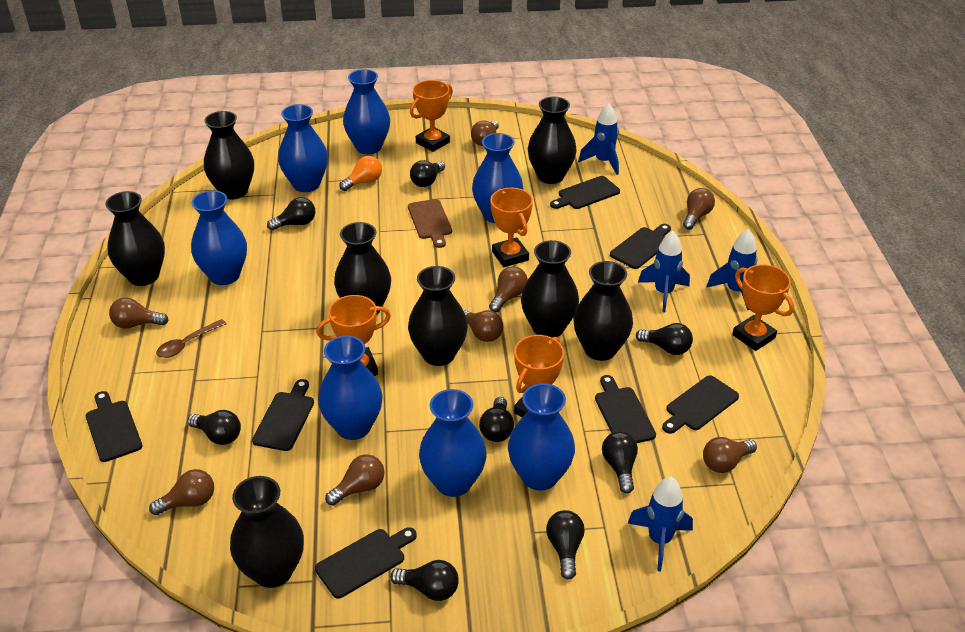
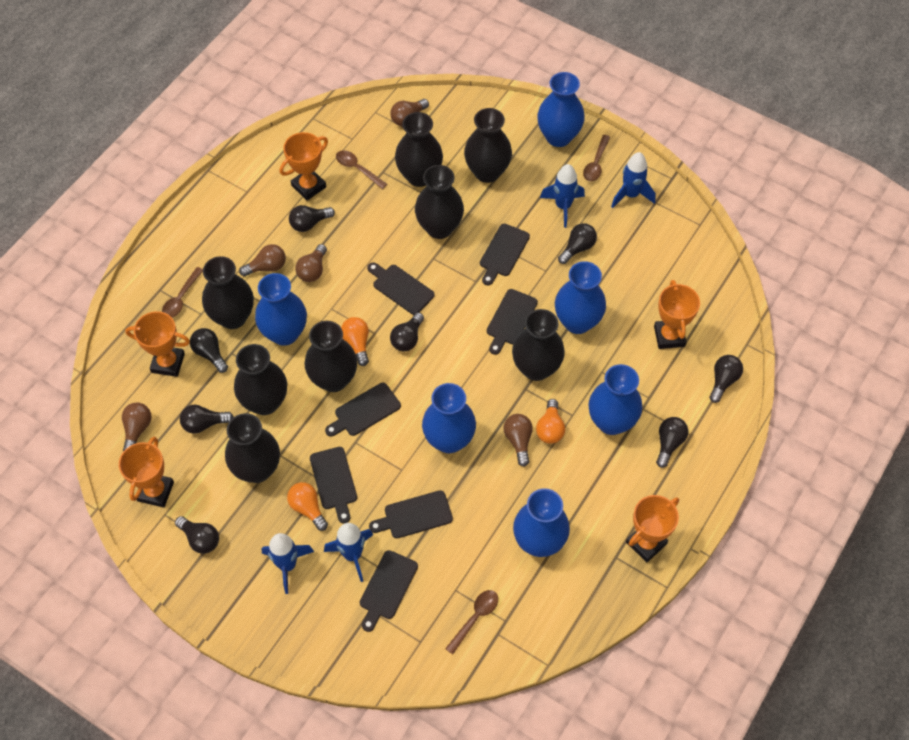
blue vase: 7 -> 6
brown cutting board: 1 -> 0
brown light bulb: 8 -> 5
brown spoon: 1 -> 4
orange light bulb: 1 -> 3

